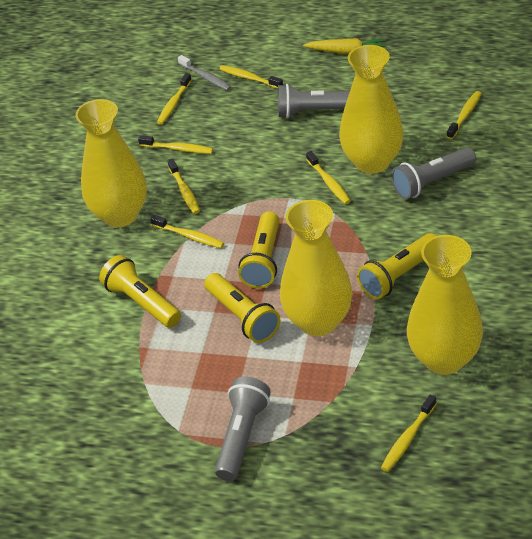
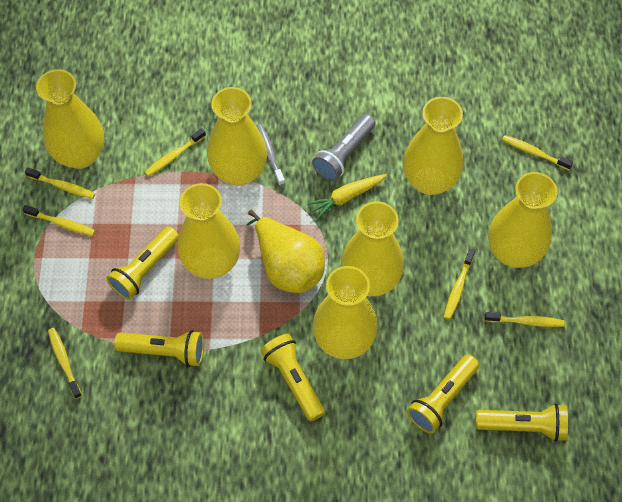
grey flashlight: 3 -> 1
yellow flashlight: 4 -> 5
yellow pear: 0 -> 1
yellow toothbrush: 8 -> 7
yellow vase: 4 -> 7

